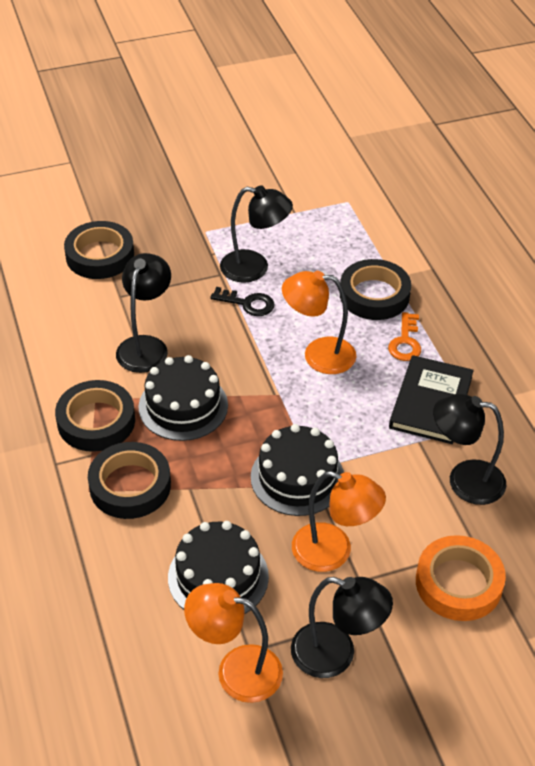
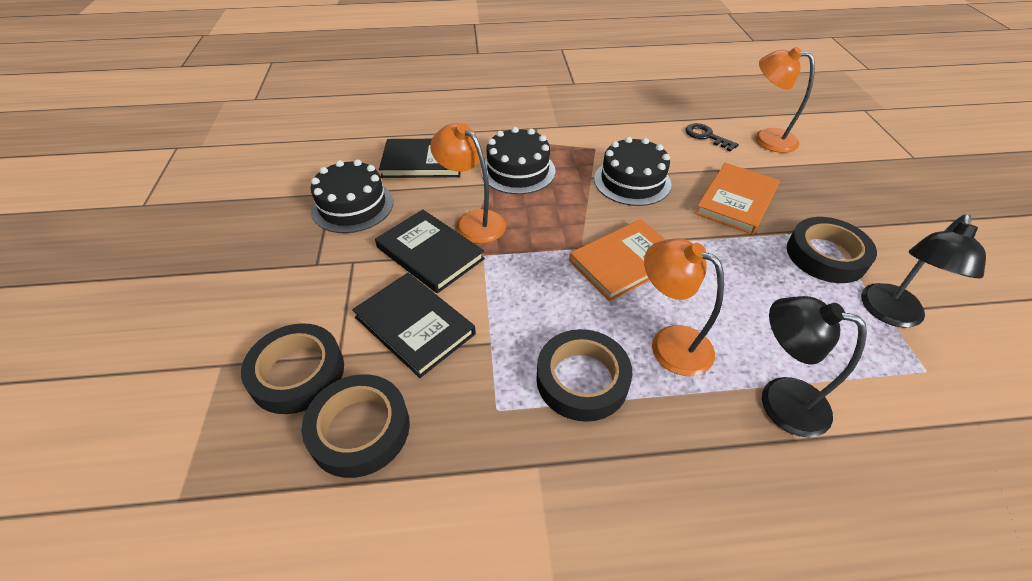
black book: 1 -> 3
black lamp: 4 -> 2
orange book: 0 -> 2
orange key: 1 -> 0
orange tape: 1 -> 0

